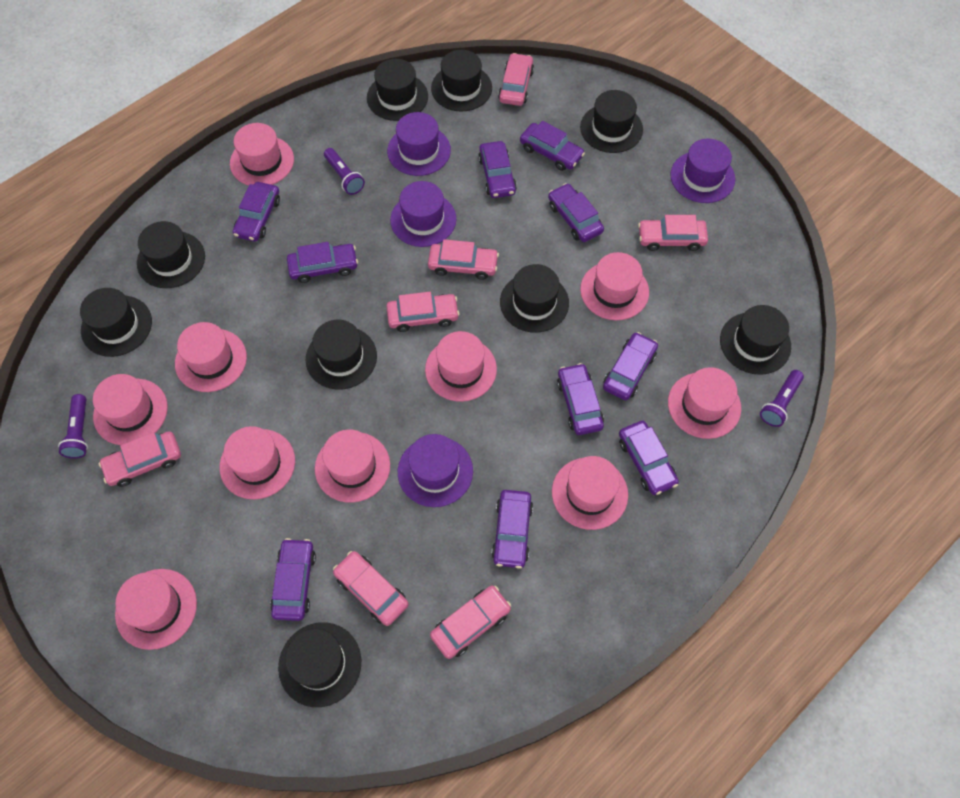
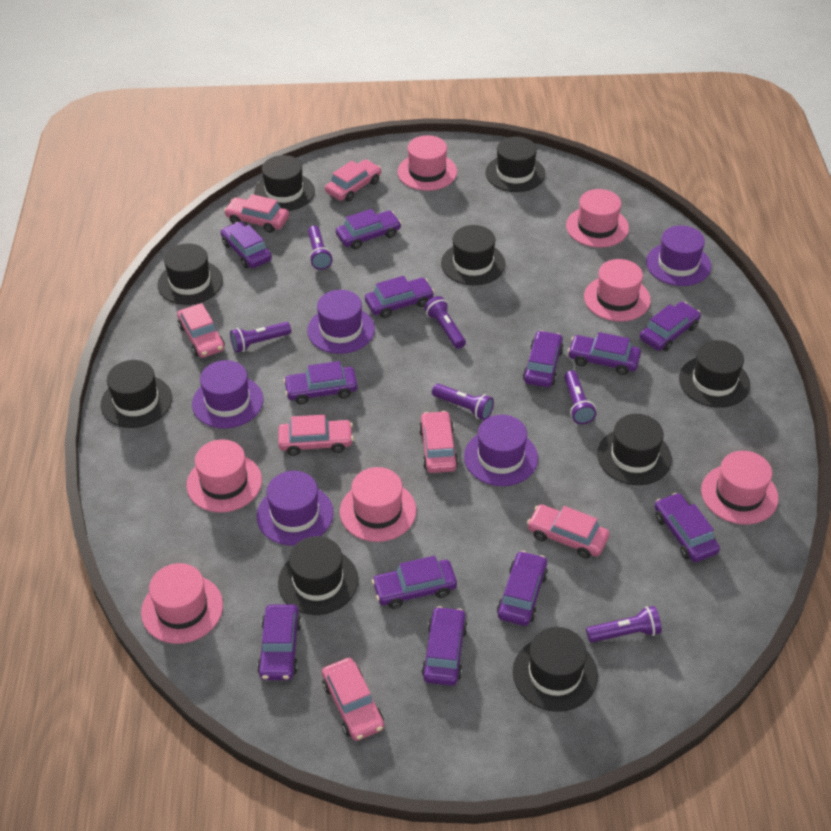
pink hat: 10 -> 7
purple car: 10 -> 12
purple flashlight: 3 -> 6
purple hat: 4 -> 5

